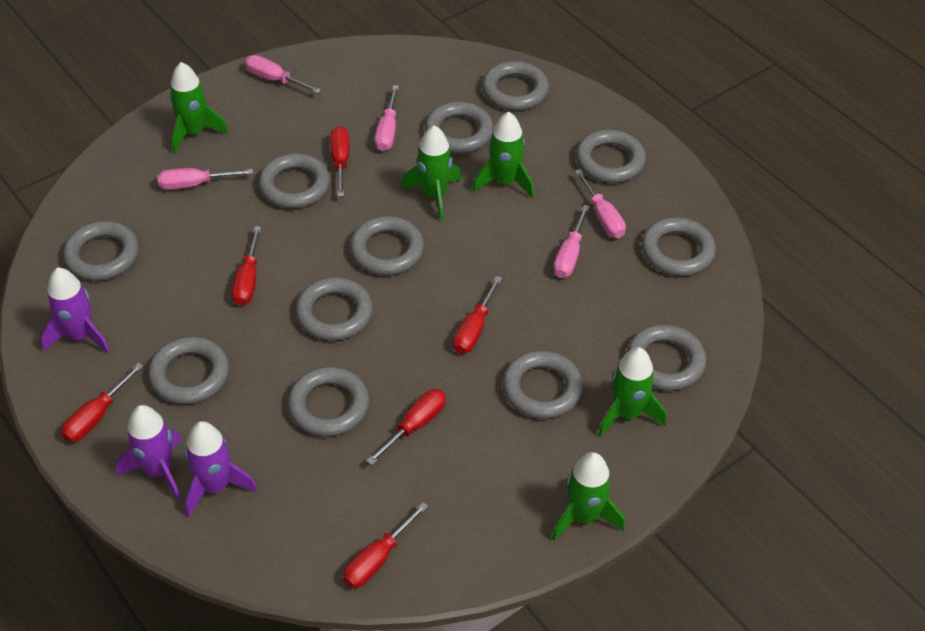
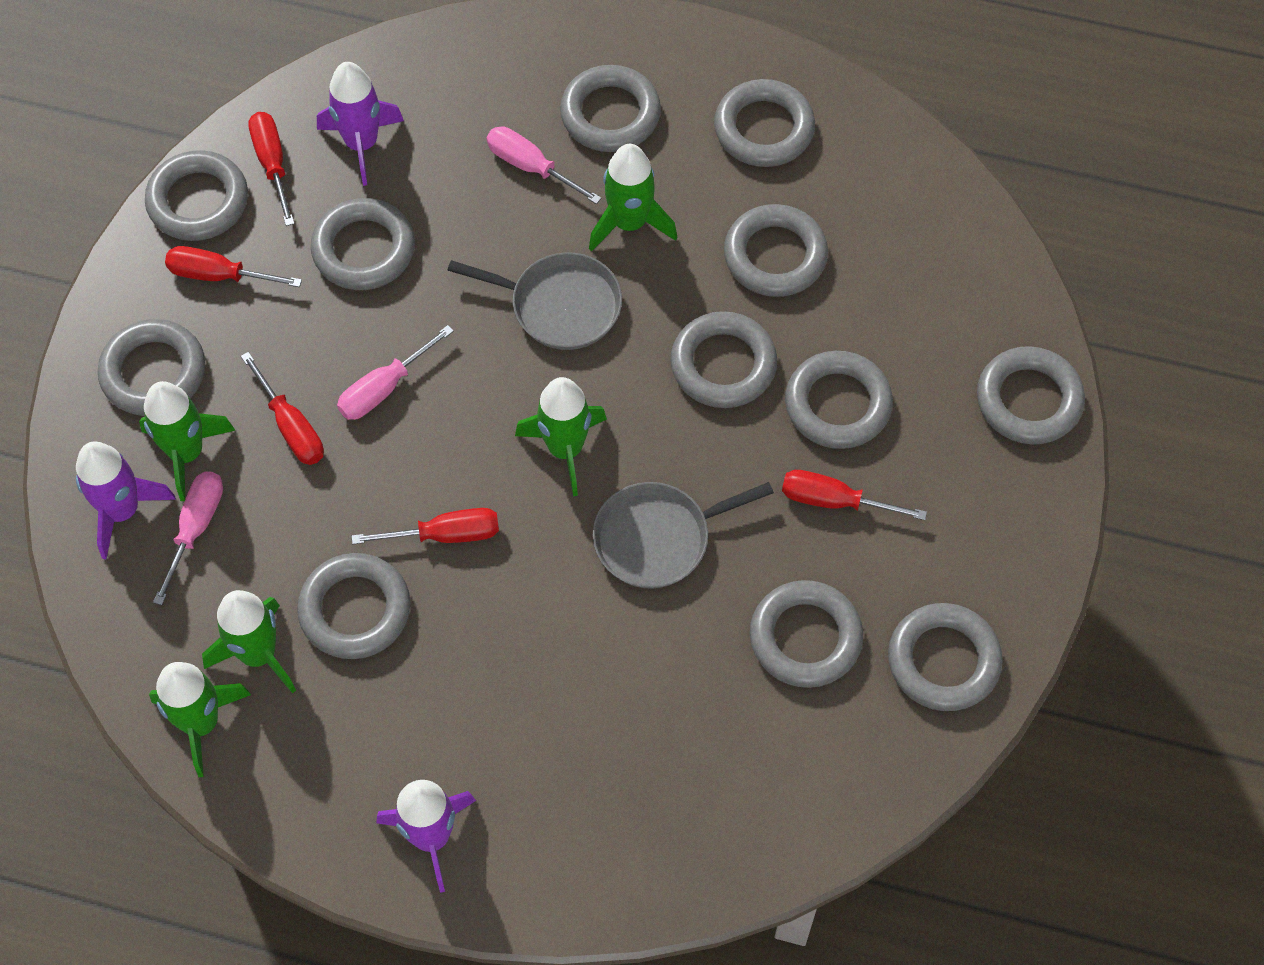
grey pan: 0 -> 2
pink screwdriver: 5 -> 3
red screwdriver: 6 -> 5

